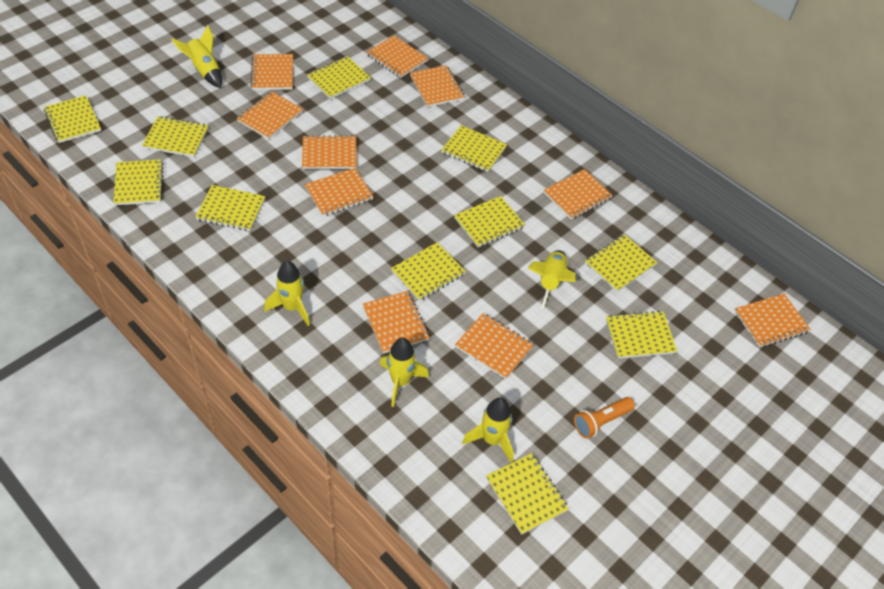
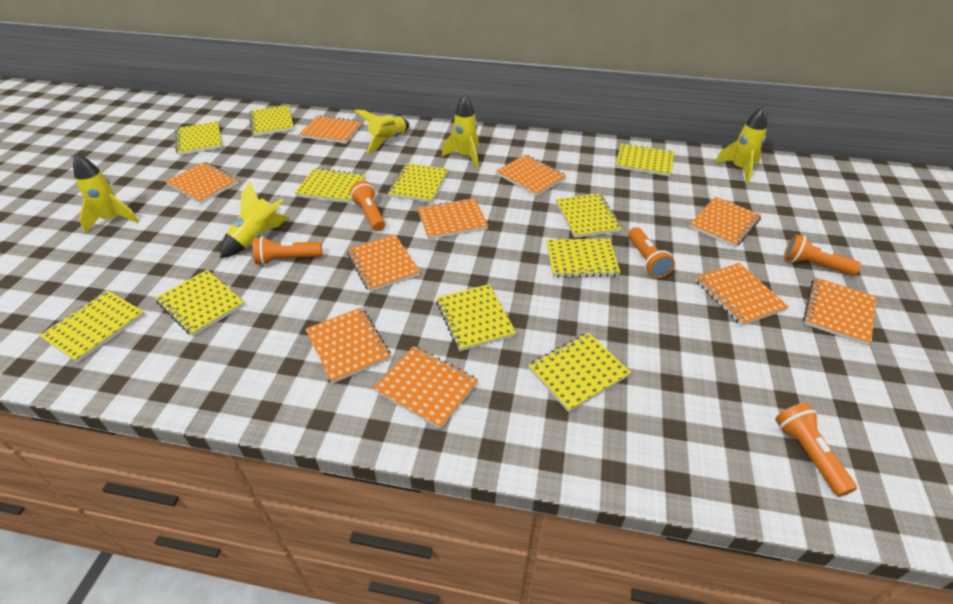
orange flashlight: 1 -> 5

